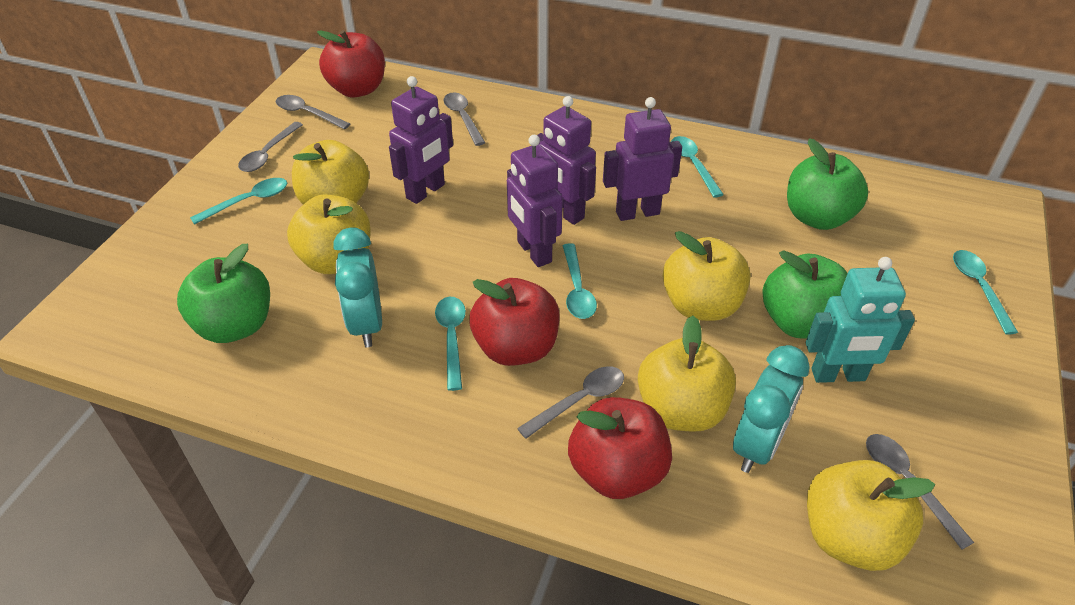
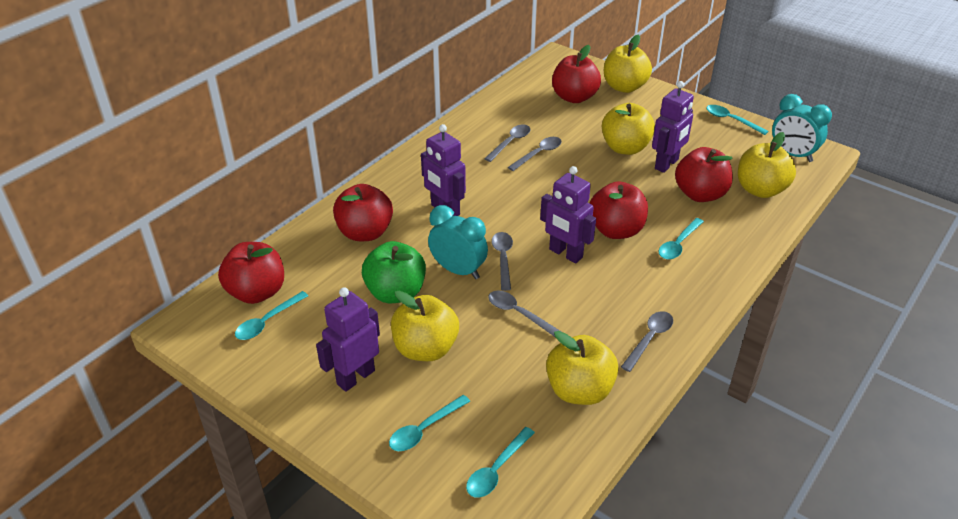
green apple: 3 -> 1
red apple: 3 -> 5
turquoise robot: 1 -> 0

